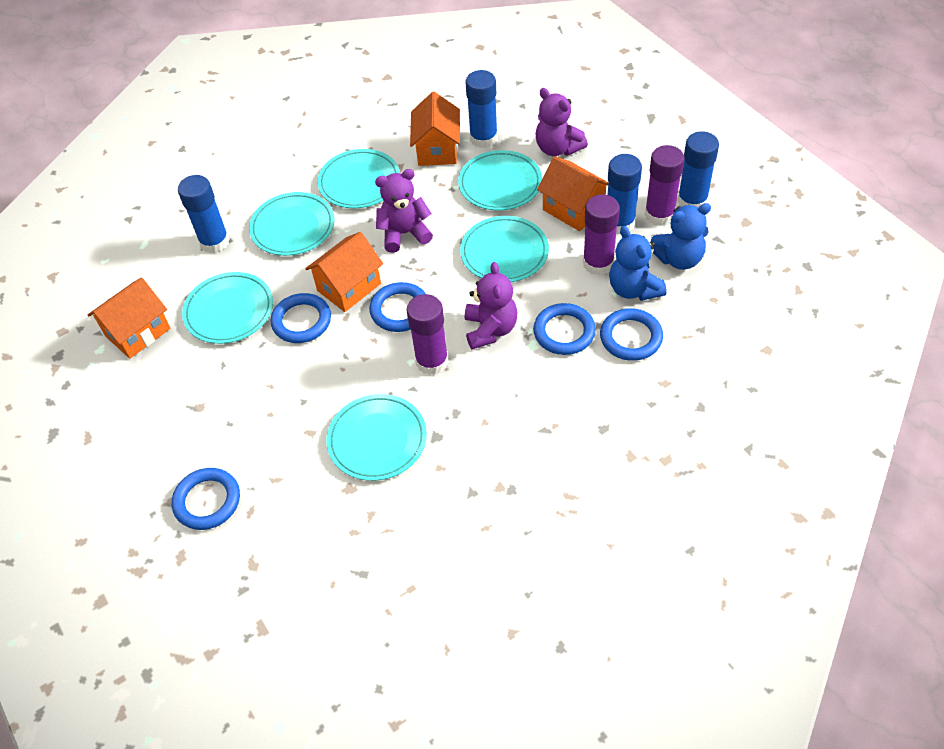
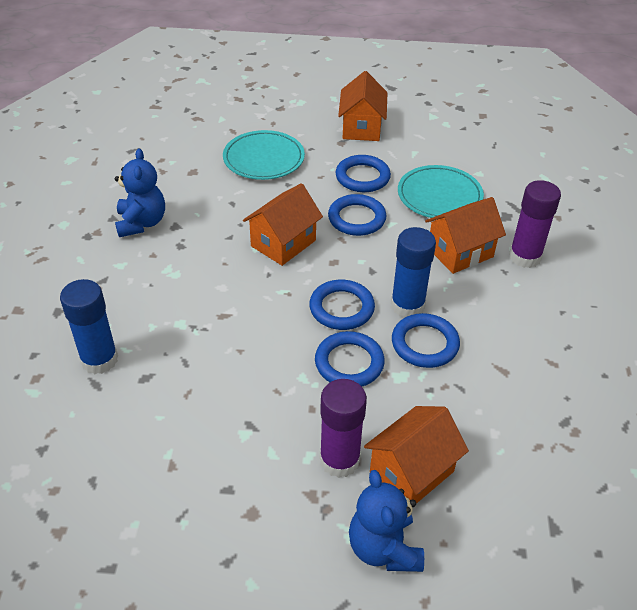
blue glue stick: 4 -> 2
purple glue stick: 3 -> 2
purple teddy bear: 3 -> 0
turquoise plate: 6 -> 2

